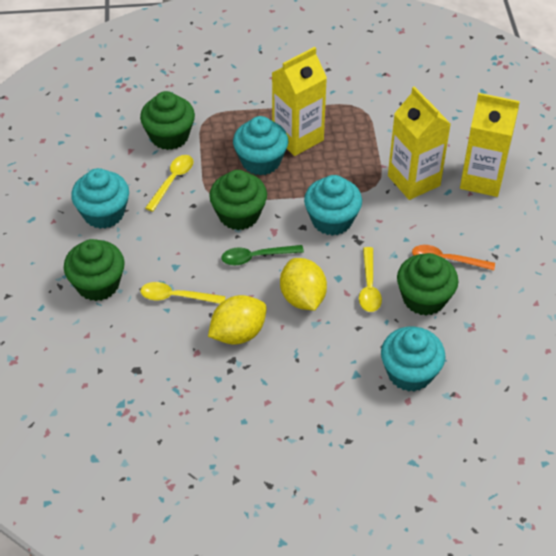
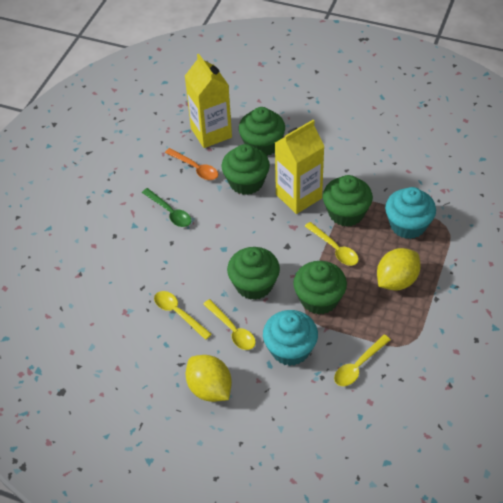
green cupcake: 4 -> 5
turquoise cupcake: 4 -> 2
yellow carton: 3 -> 2
yellow spoon: 3 -> 4

